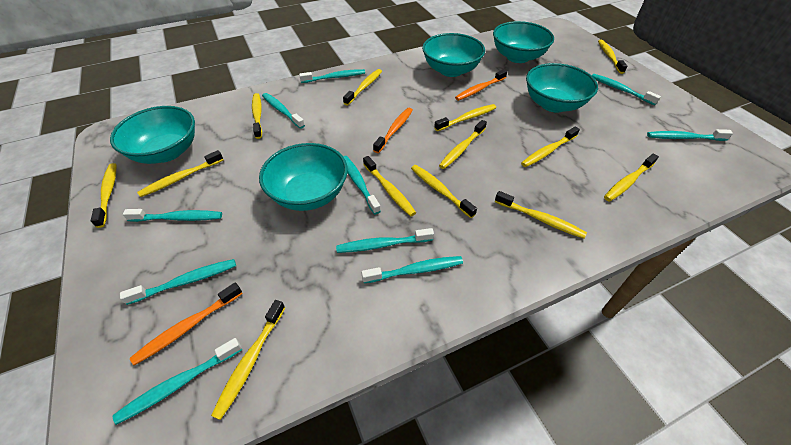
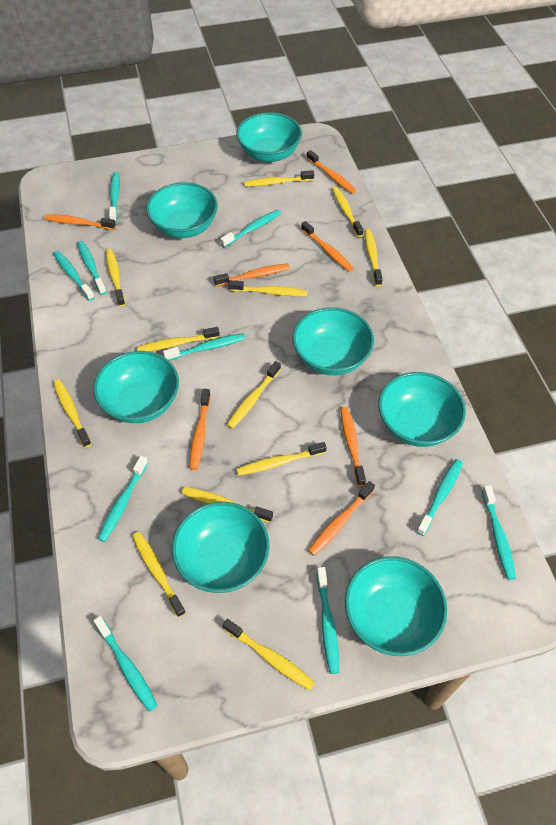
orange toothbrush: 3 -> 7
turquoise bowl: 5 -> 7
yellow toothbrush: 13 -> 12

